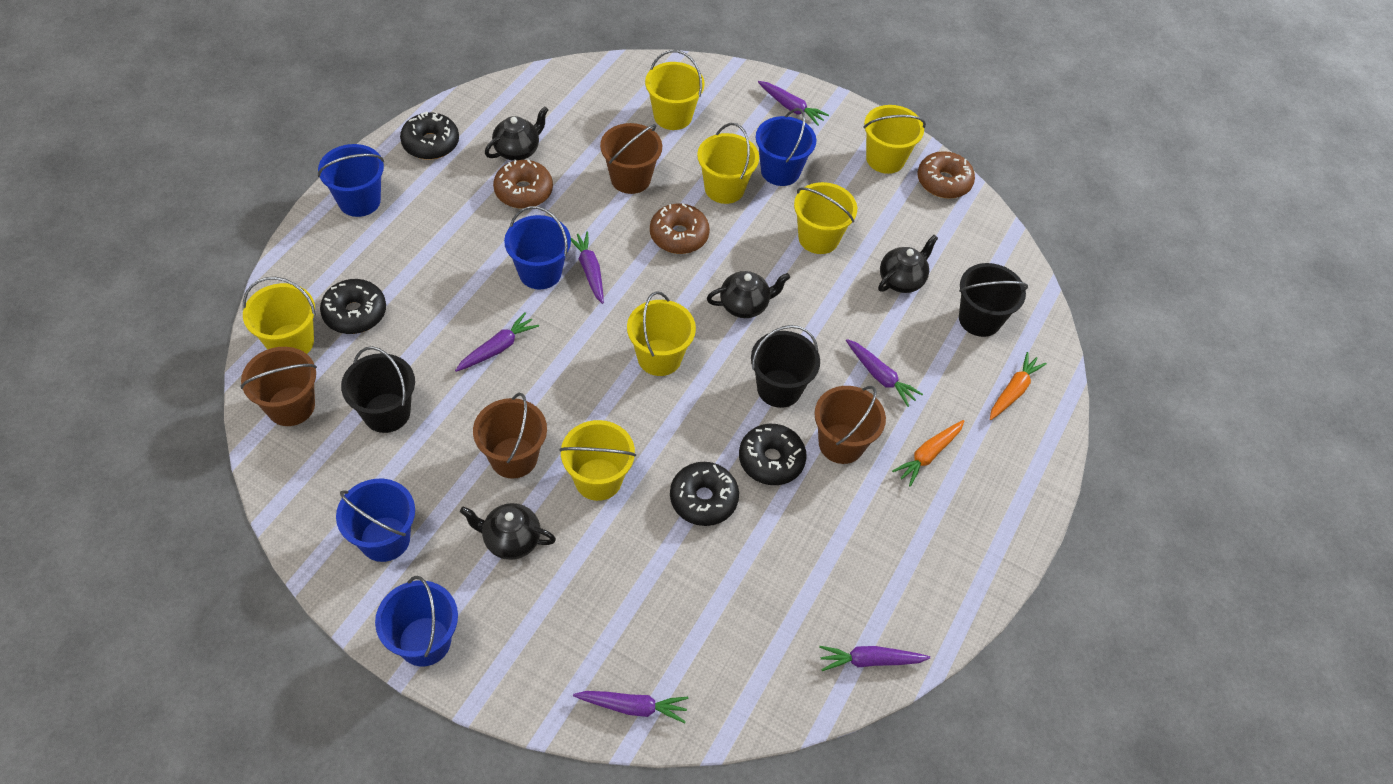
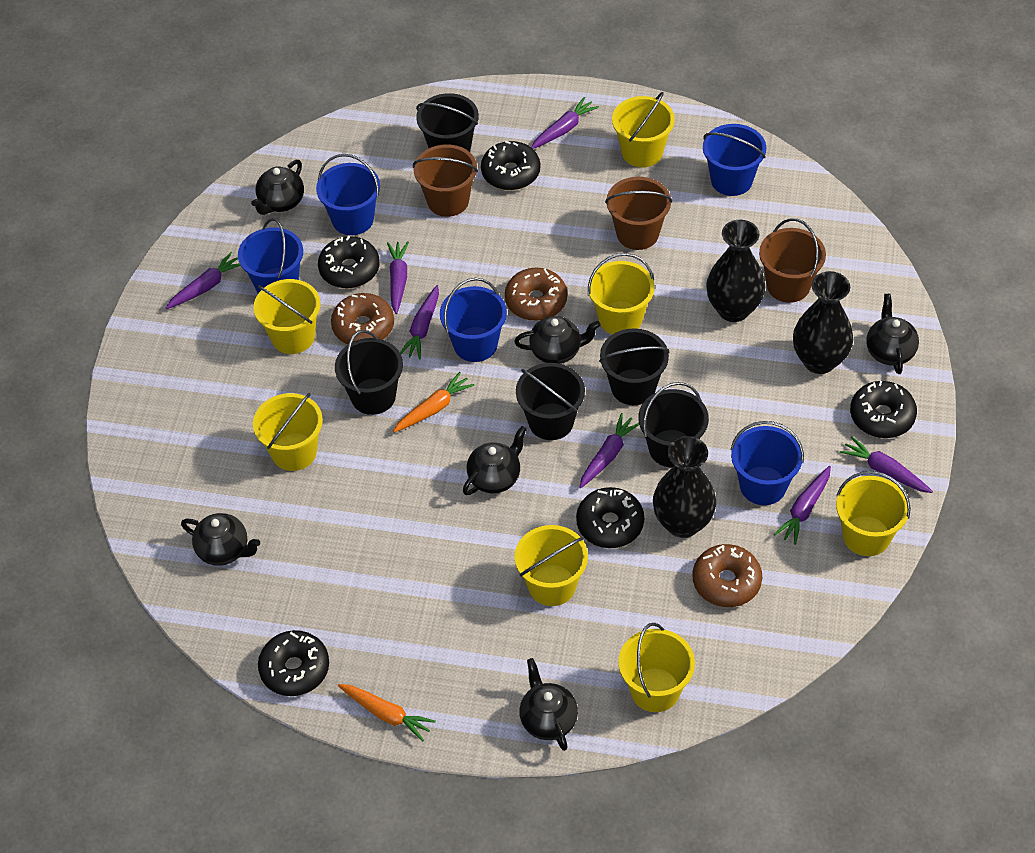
black bucket: 3 -> 5
black donut: 4 -> 5
black teapot: 4 -> 6
black vase: 0 -> 3
brown bucket: 4 -> 3
purple carrot: 6 -> 7

